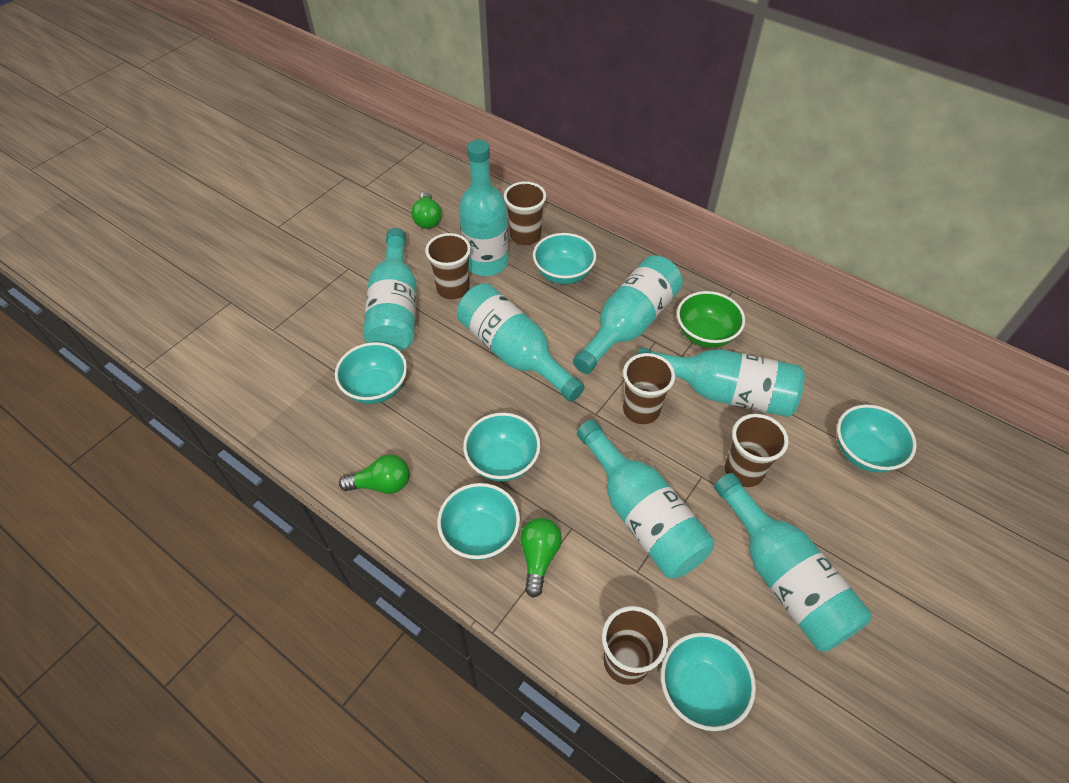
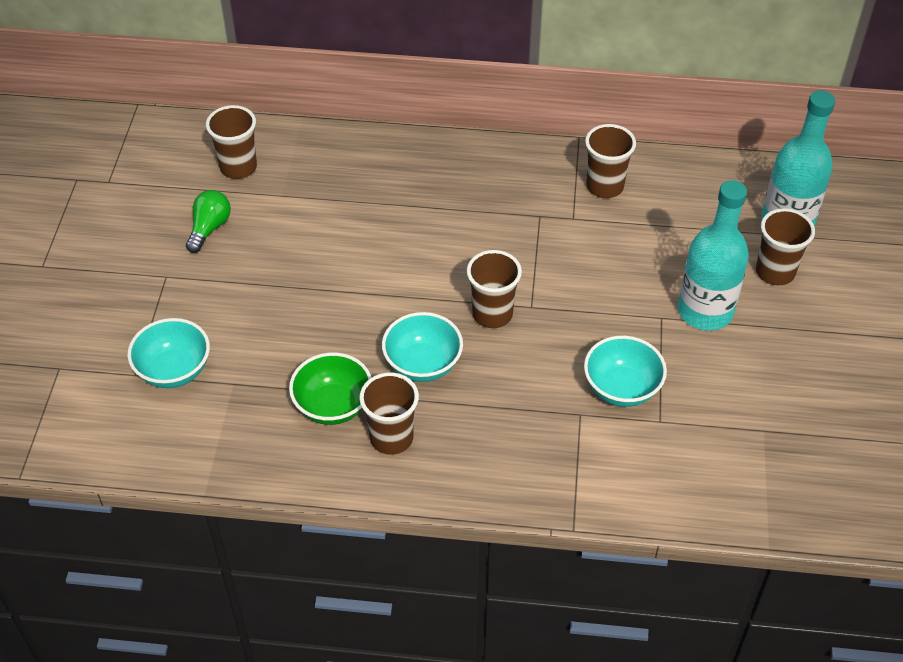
green light bulb: 3 -> 1
turquoise bottle: 7 -> 2
turquoise bowl: 6 -> 3

